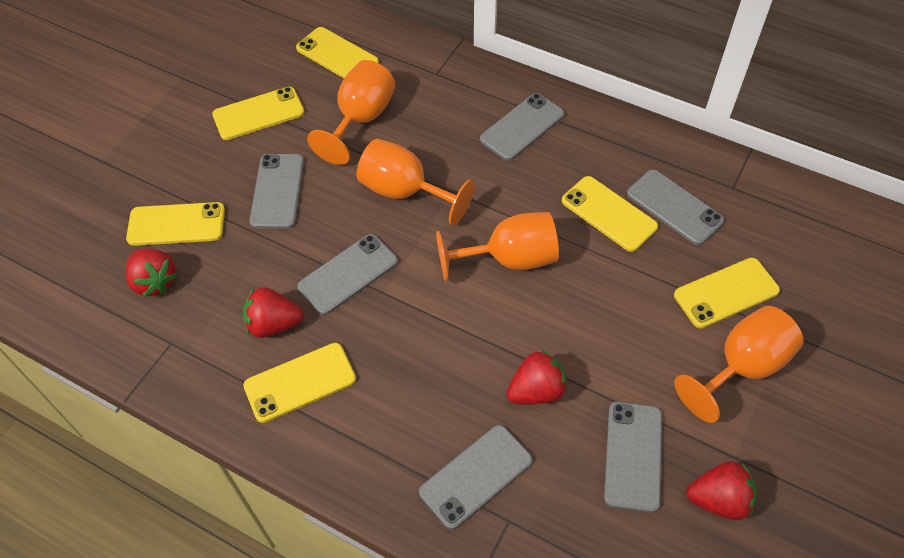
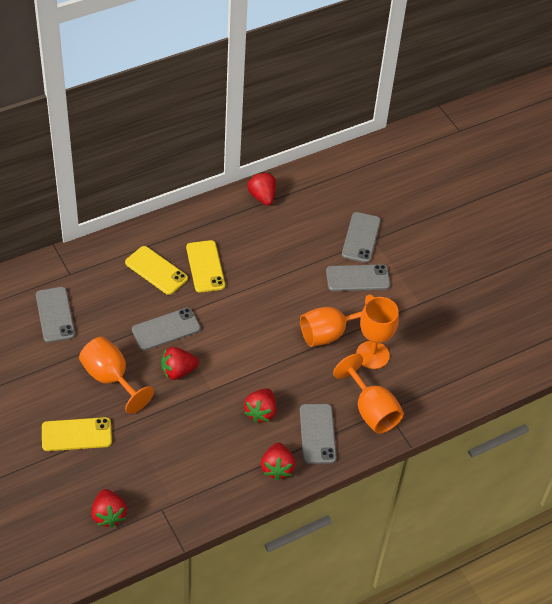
grey phone: 6 -> 5
red strawberry: 4 -> 5
yellow phone: 6 -> 3

